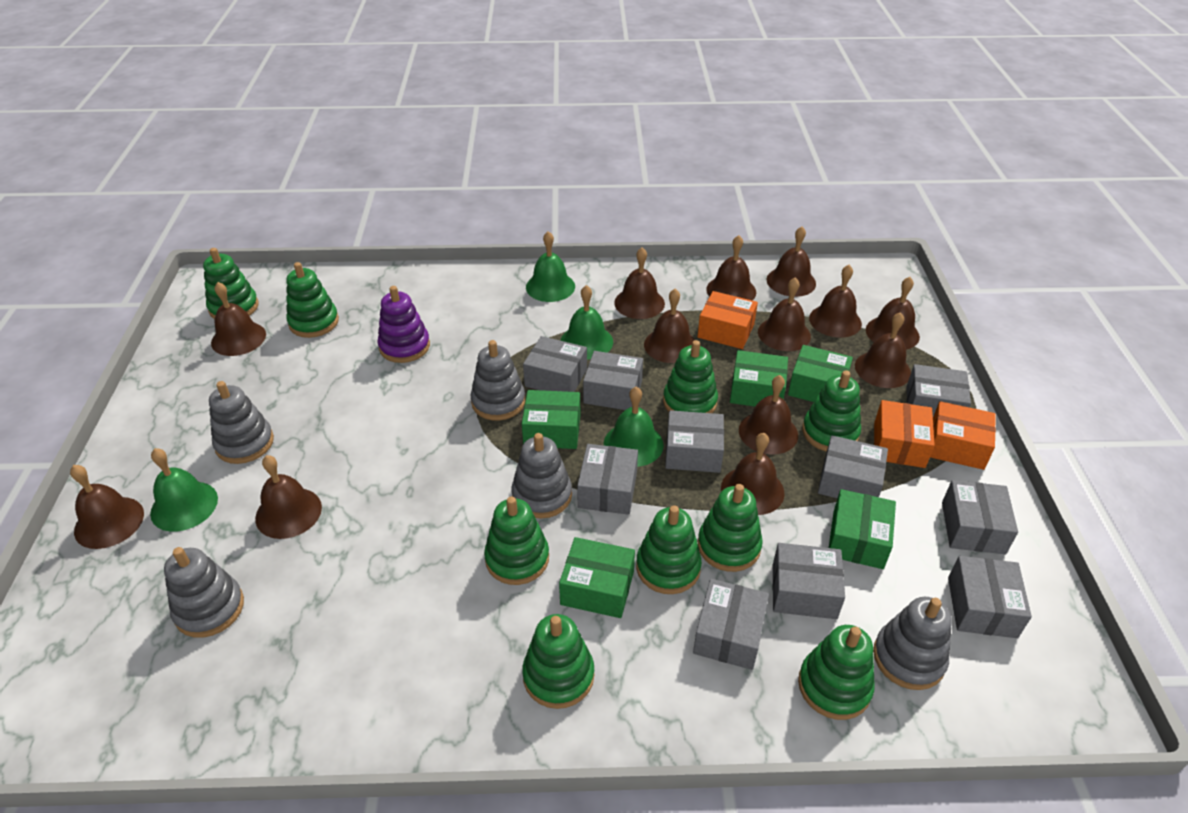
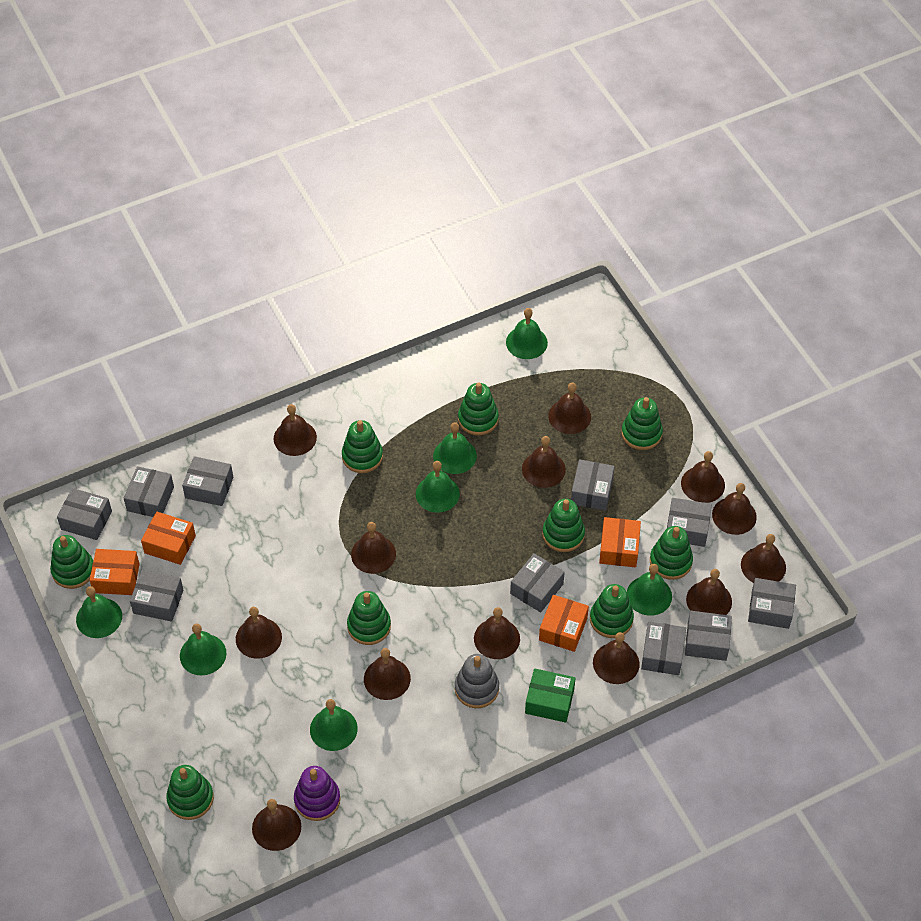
green bell: 4 -> 7
green box: 5 -> 1
grey stacking toy: 5 -> 1
orange box: 3 -> 4

